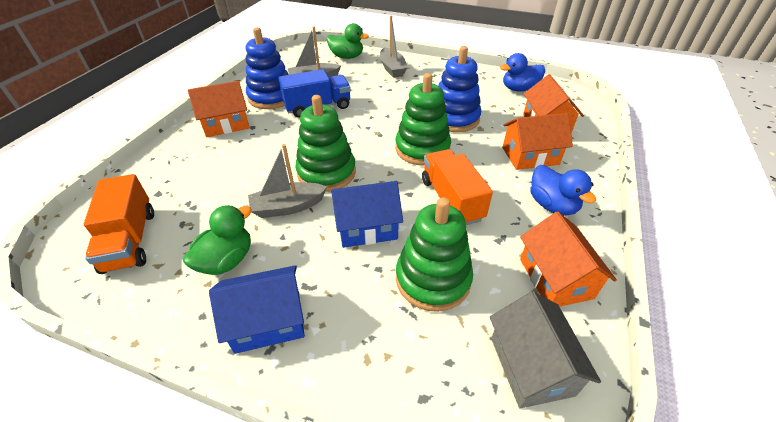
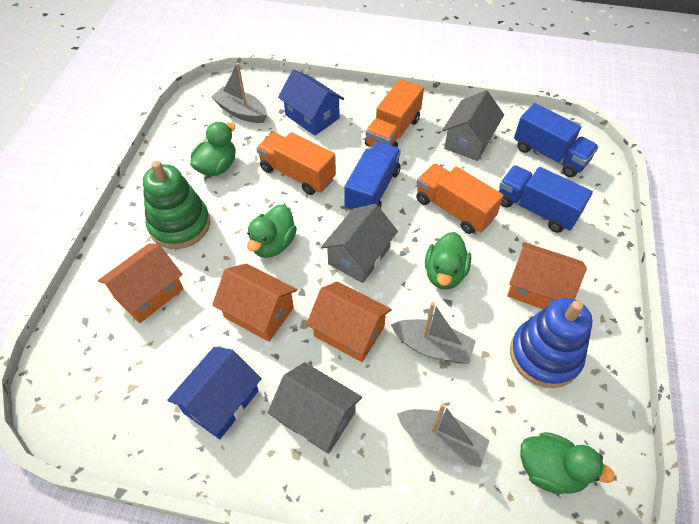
blue duck: 2 -> 0
blue stacking toy: 2 -> 1
blue truck: 1 -> 3
green duck: 2 -> 4
green stacking toy: 3 -> 1
grey house: 1 -> 3
orange truck: 2 -> 3

